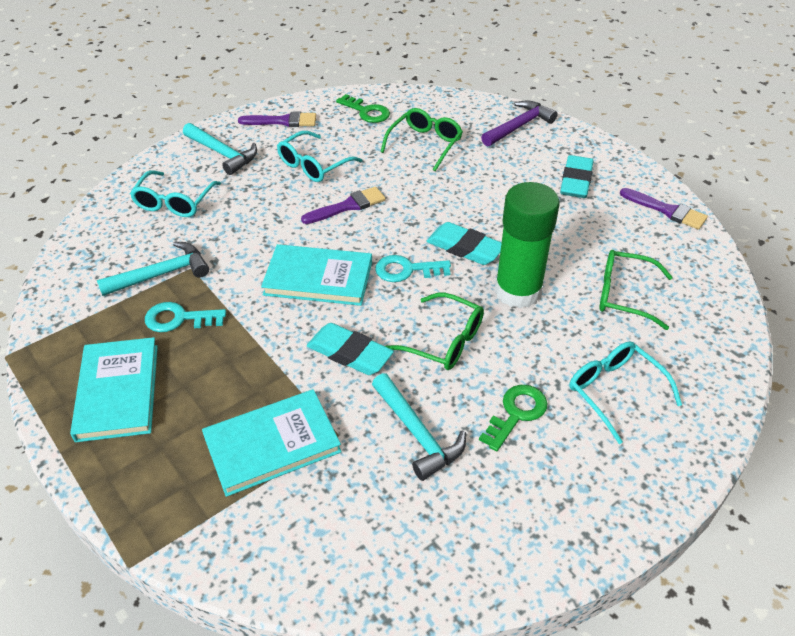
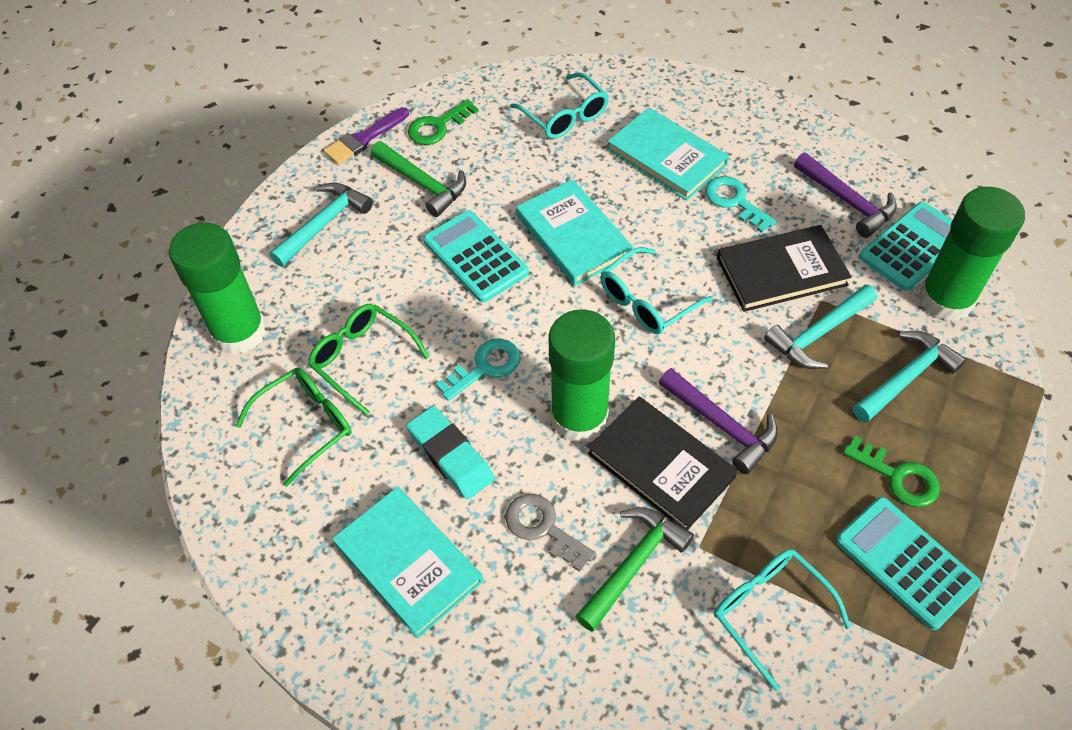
black book: 0 -> 2
green glasses: 3 -> 2
green glue stick: 1 -> 3
green hammer: 0 -> 2
grey key: 0 -> 1
purple brush: 3 -> 1
purple hammer: 1 -> 2
turquoise calculator: 0 -> 3
turquoise eraser: 3 -> 1

